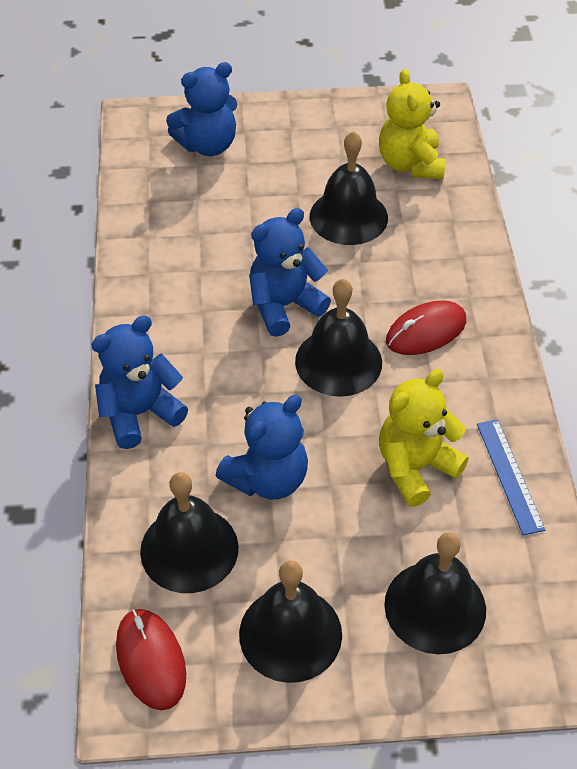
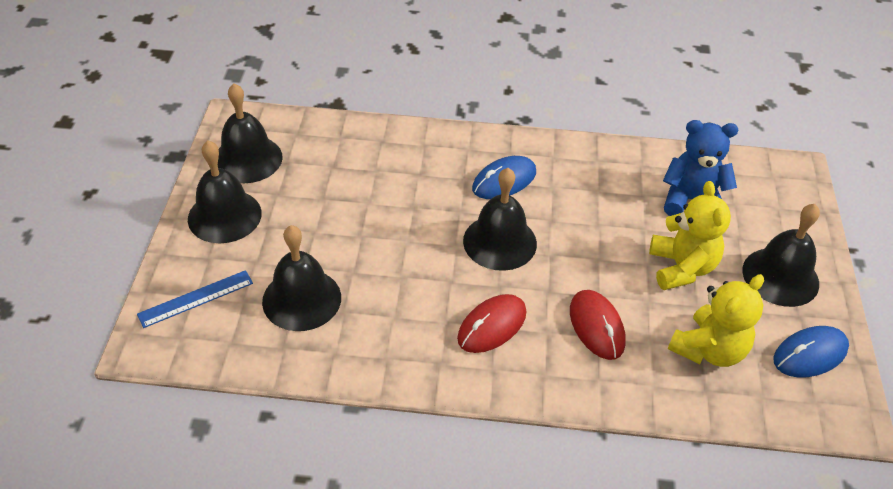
blue mouse: 0 -> 2
blue teddy bear: 4 -> 1

